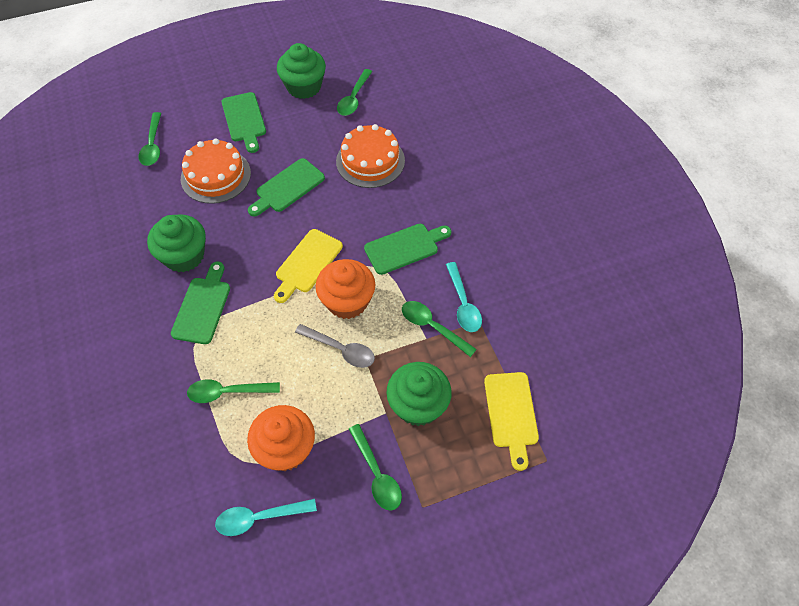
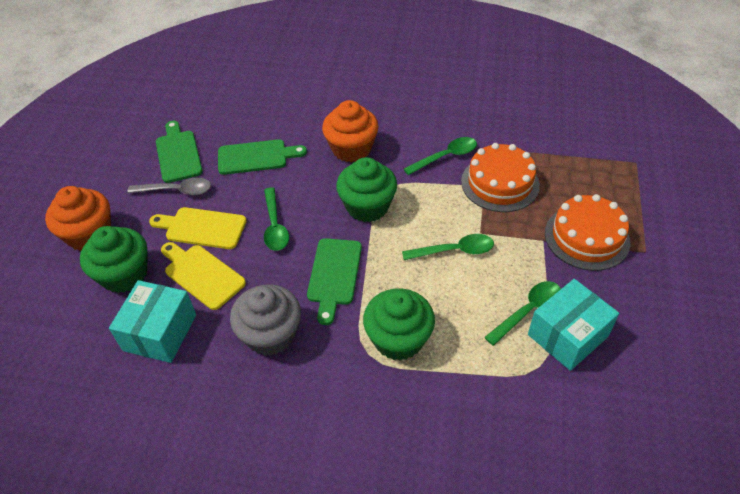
green cutting board: 4 -> 3
green spoon: 5 -> 4
grey cupcake: 0 -> 1
turquoise box: 0 -> 2
turquoise spoon: 2 -> 0

